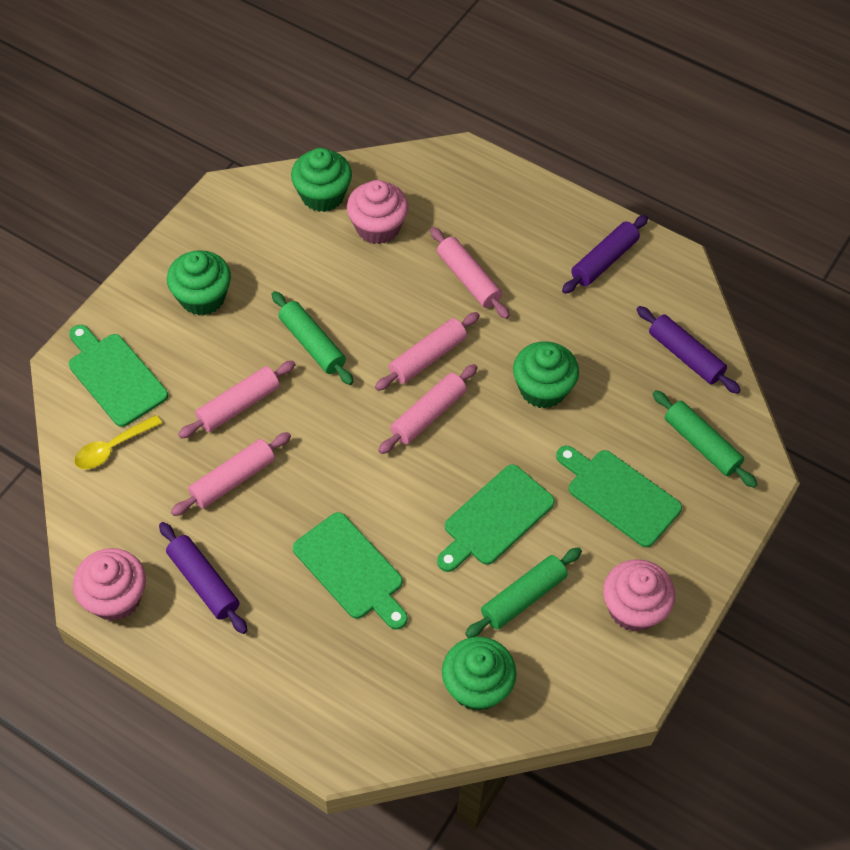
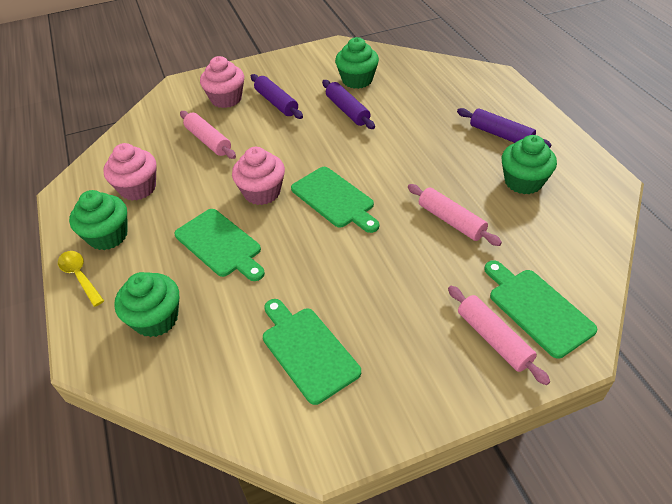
green rolling pin: 3 -> 0
pink rolling pin: 5 -> 3

